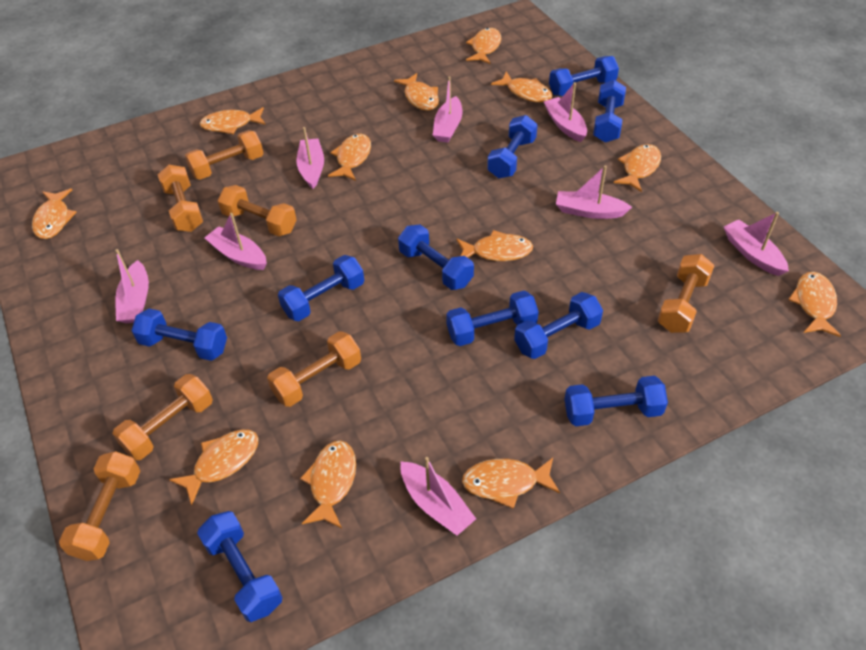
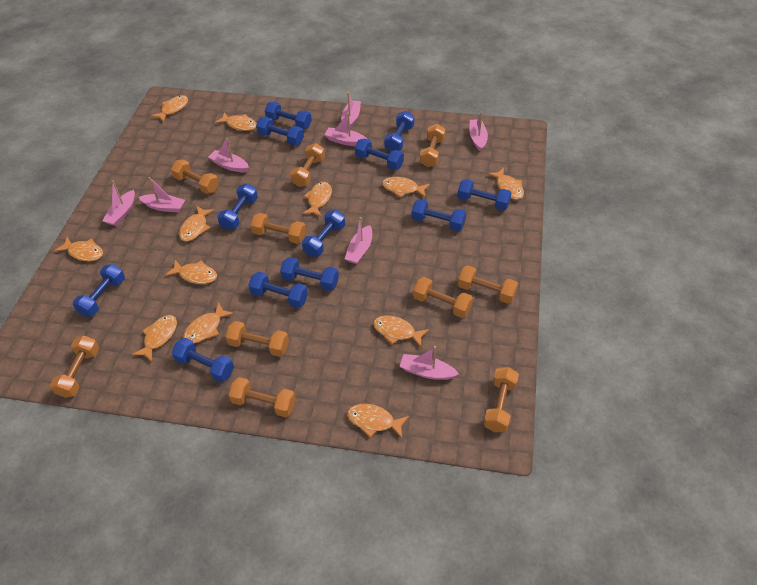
blue dumbbell: 10 -> 12
orange dumbbell: 7 -> 10

